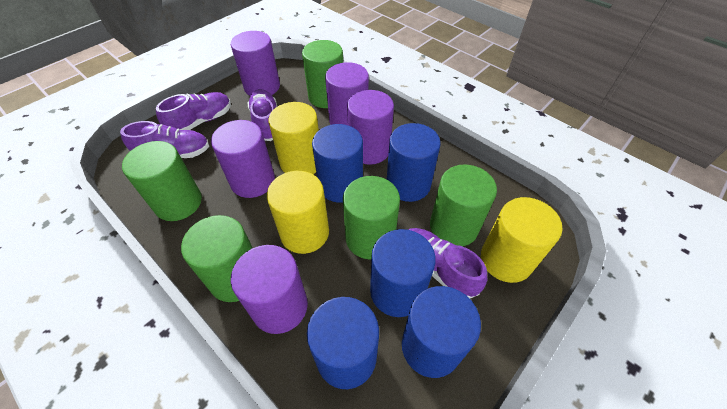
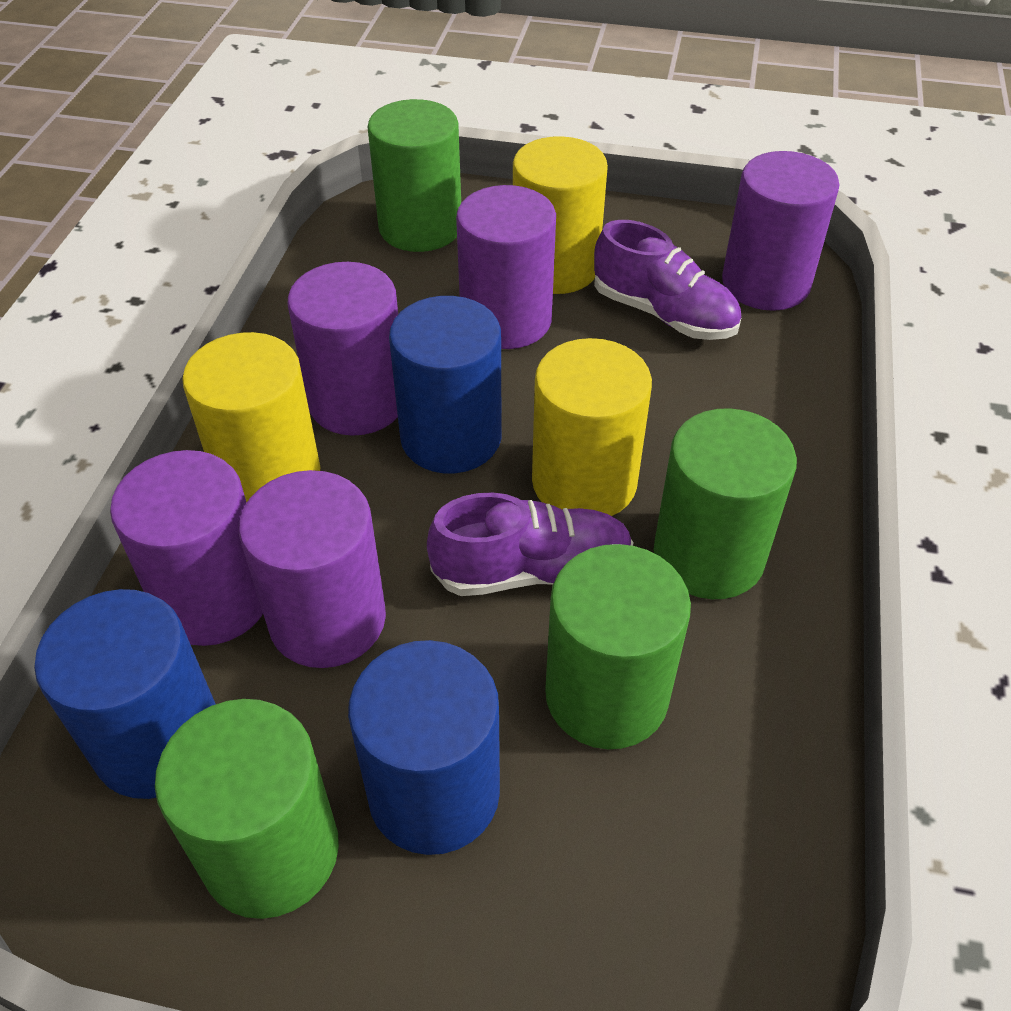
blue cylinder: 5 -> 3
green cylinder: 5 -> 4
purple shoe: 4 -> 2

